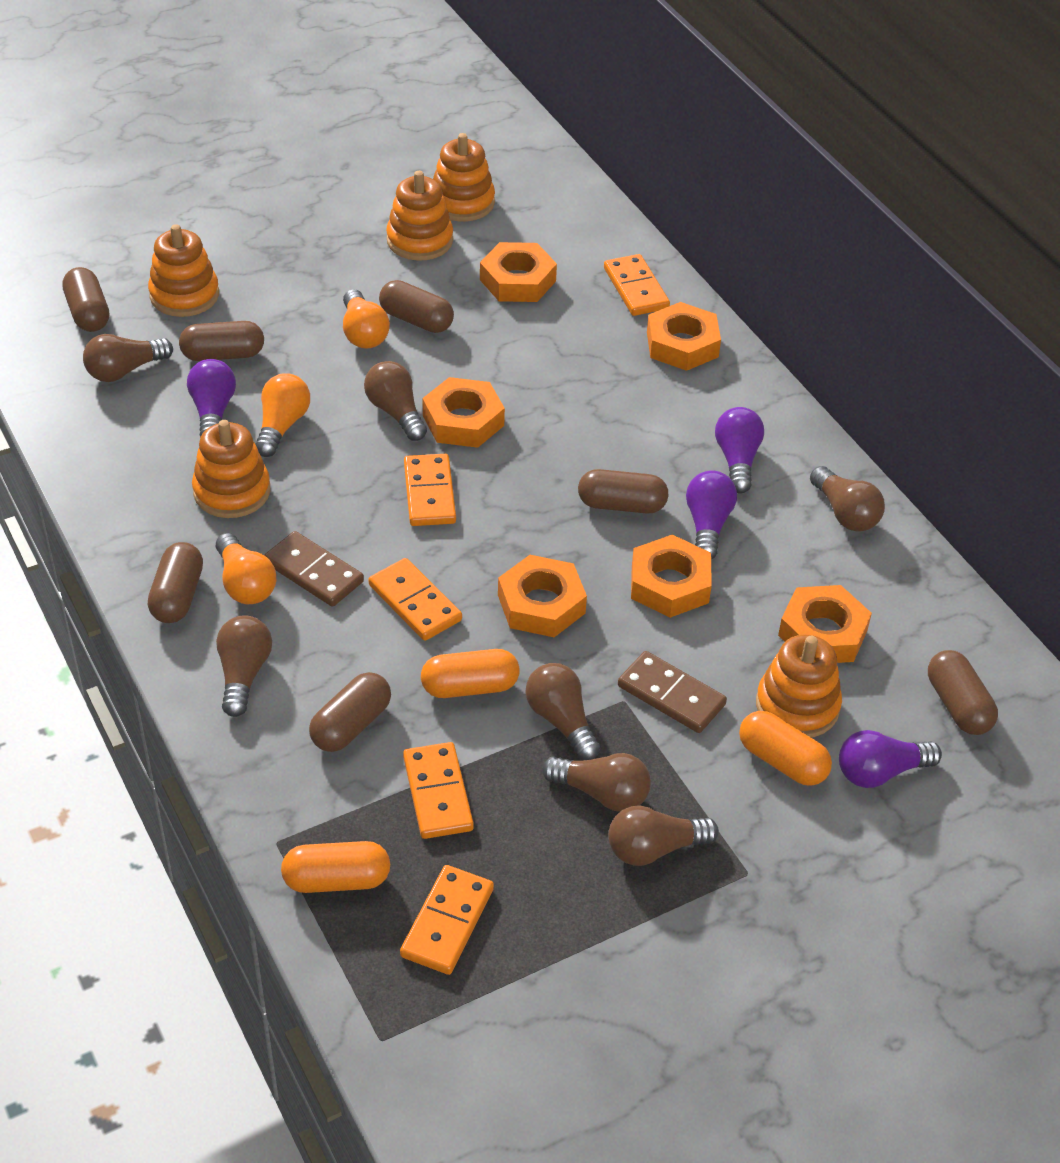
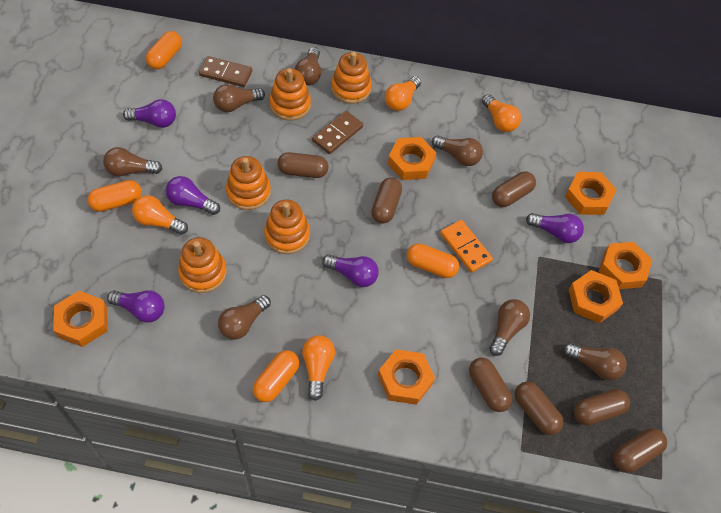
orange capsule: 3 -> 4
orange domino: 5 -> 1
orange light bulb: 3 -> 4
purple light bulb: 4 -> 5

